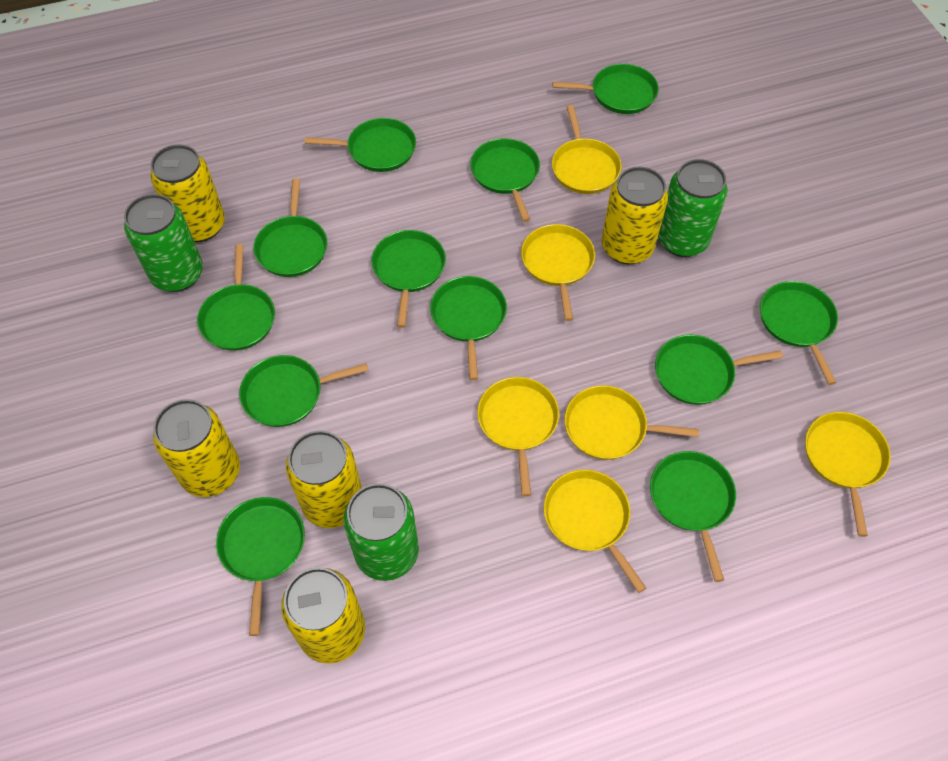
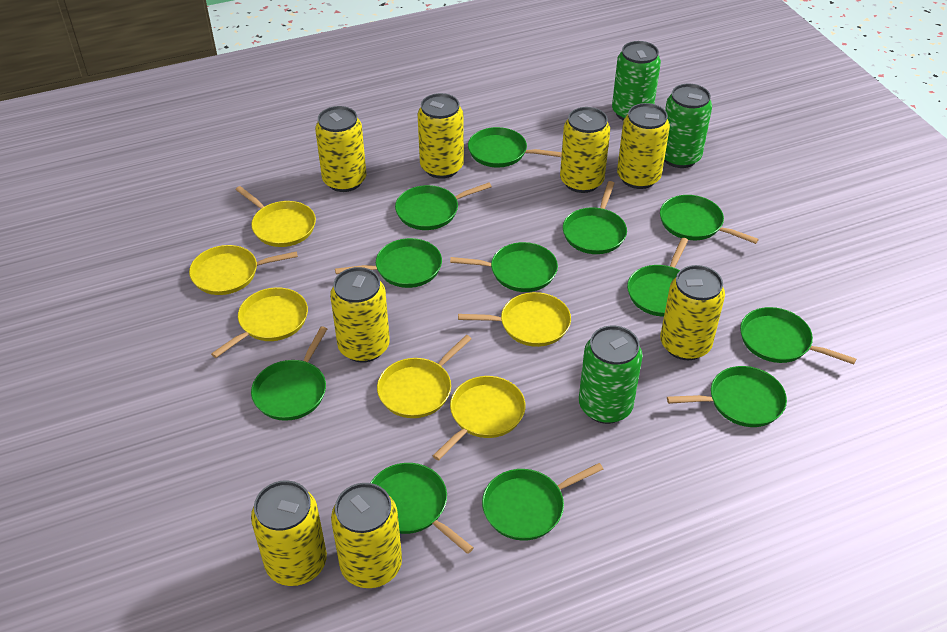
yellow can: 5 -> 8

